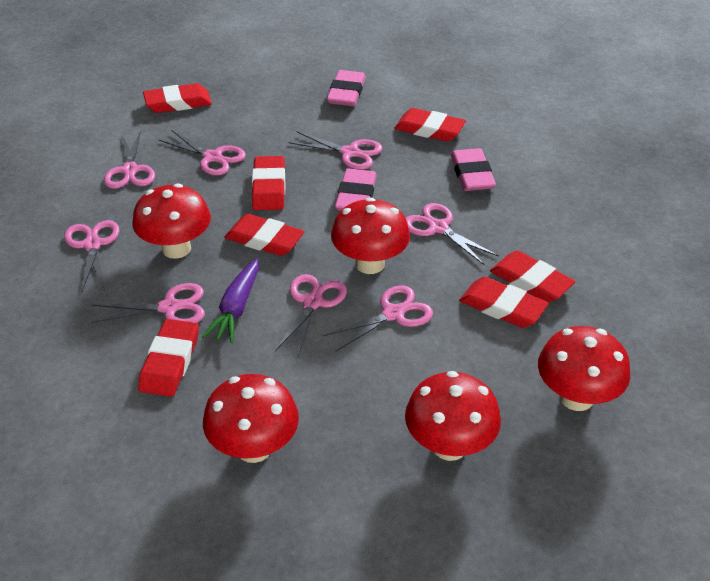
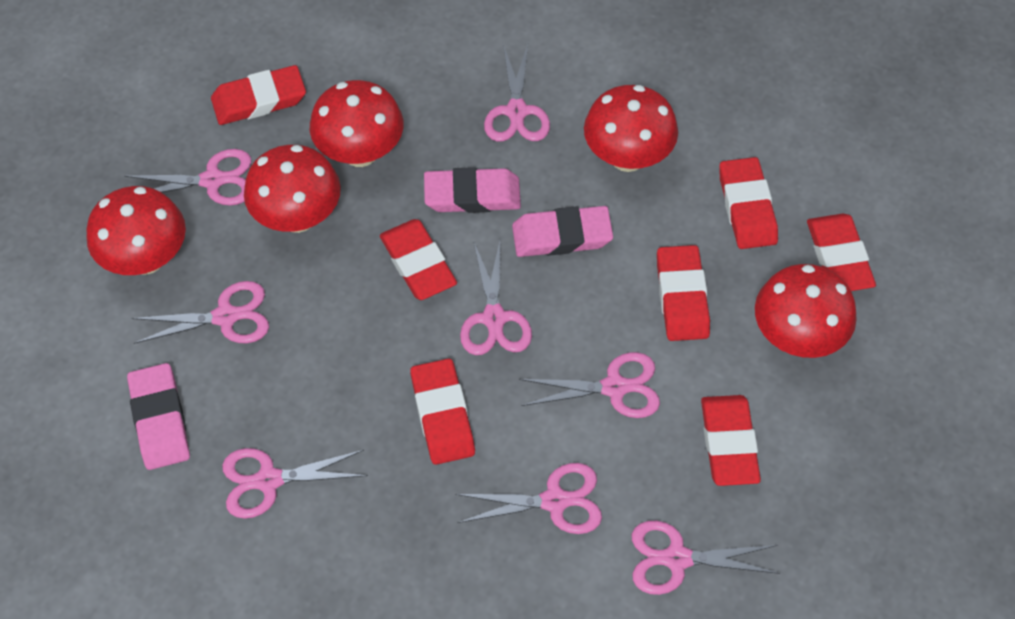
purple carrot: 1 -> 0

